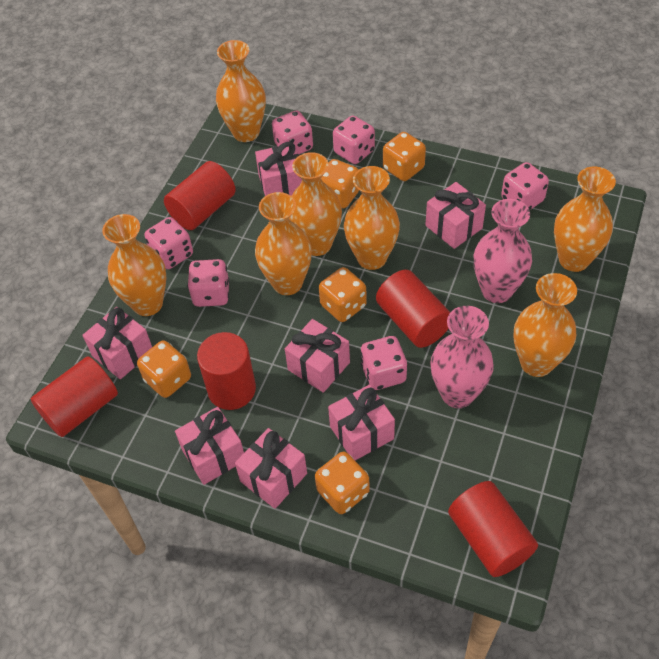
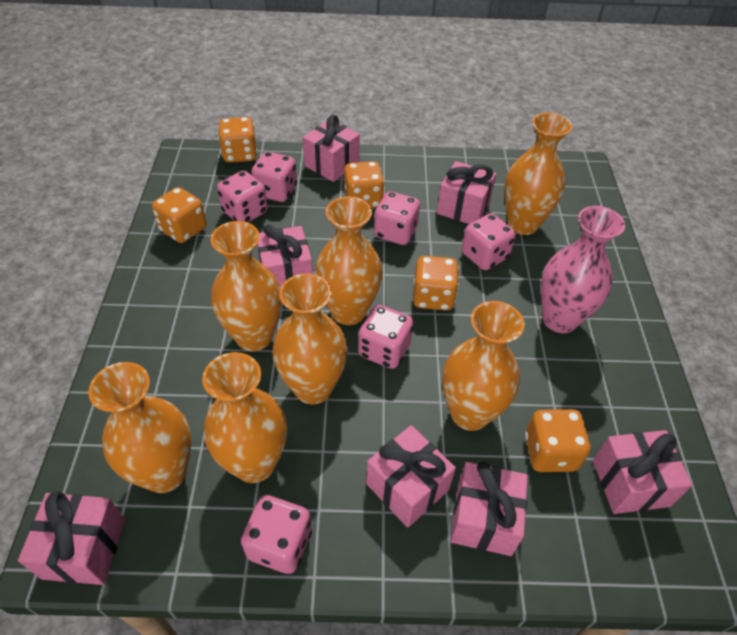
pink vase: 2 -> 1
red cylinder: 5 -> 0

